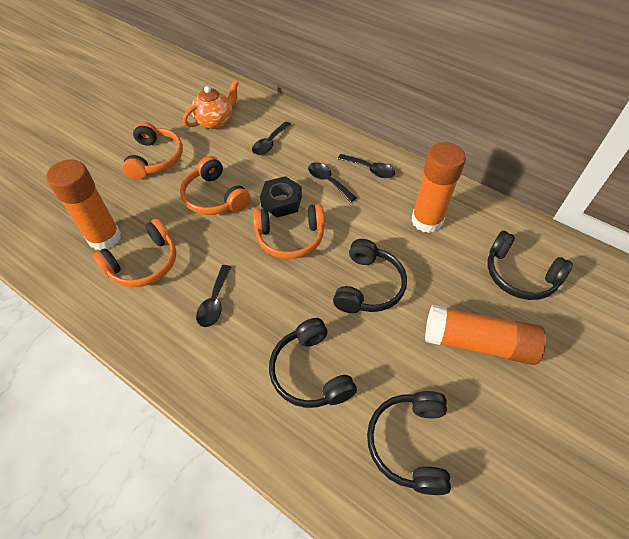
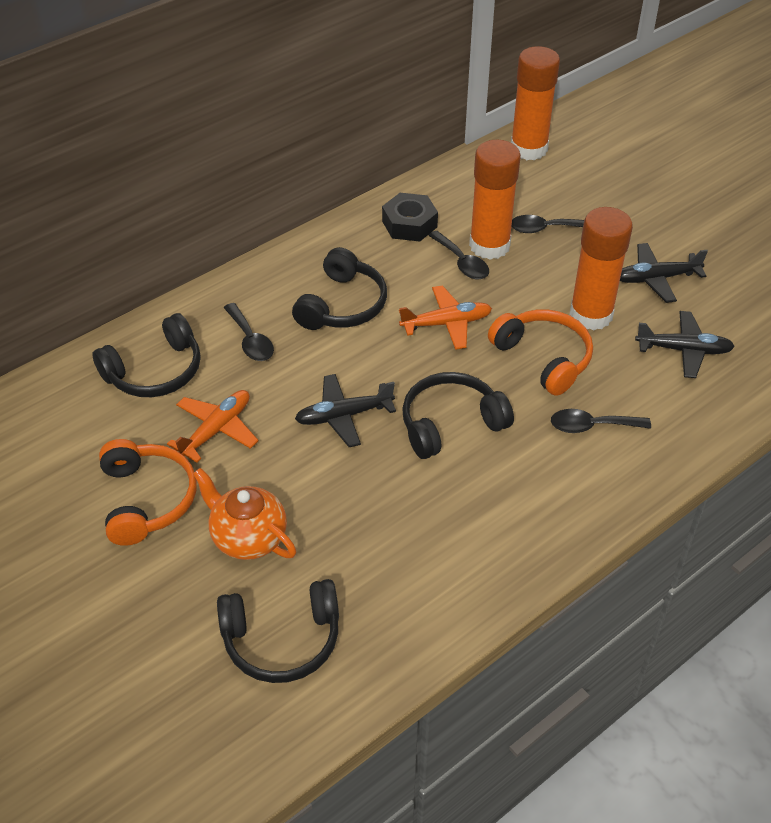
black plane: 0 -> 3
orange headphones: 4 -> 2
orange plane: 0 -> 2

